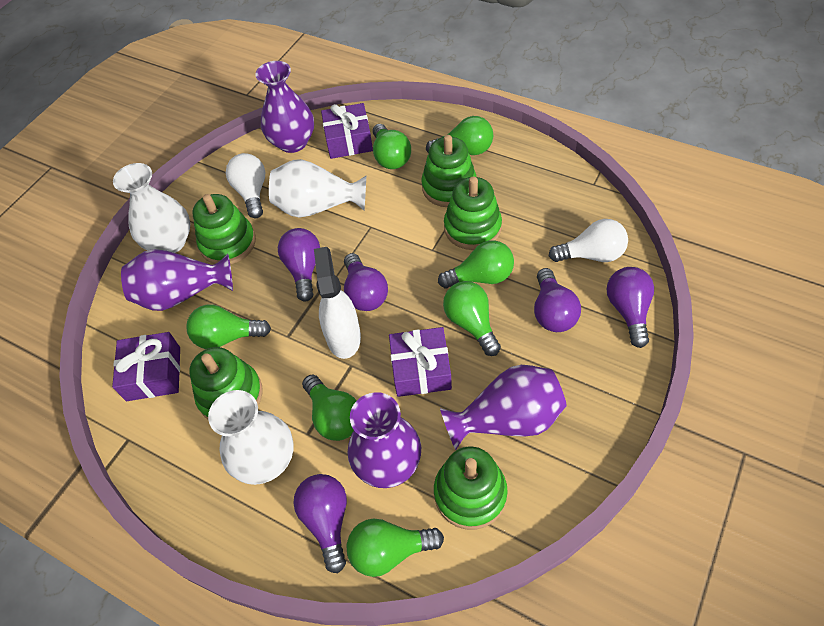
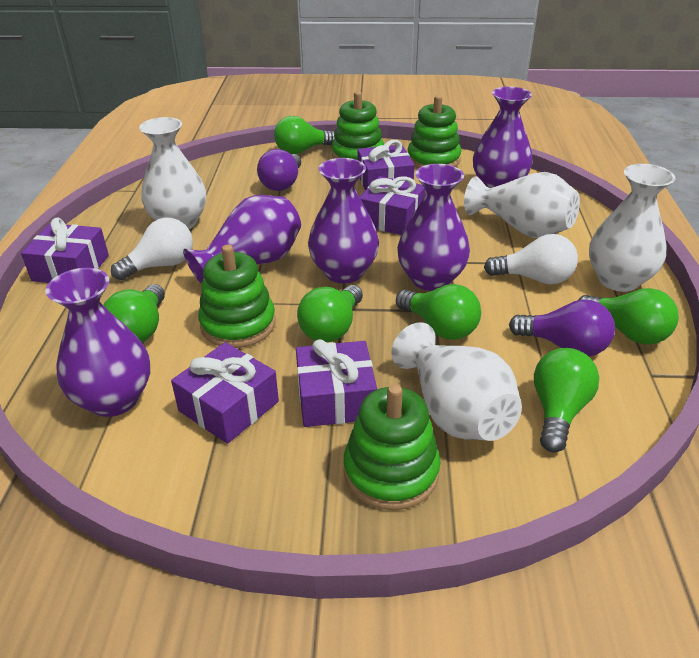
green light bulb: 7 -> 6
green stacking toy: 5 -> 4
purple gift: 3 -> 5
purple light bulb: 5 -> 2
purple vase: 4 -> 5
white spray bottle: 1 -> 0
white vase: 3 -> 4

